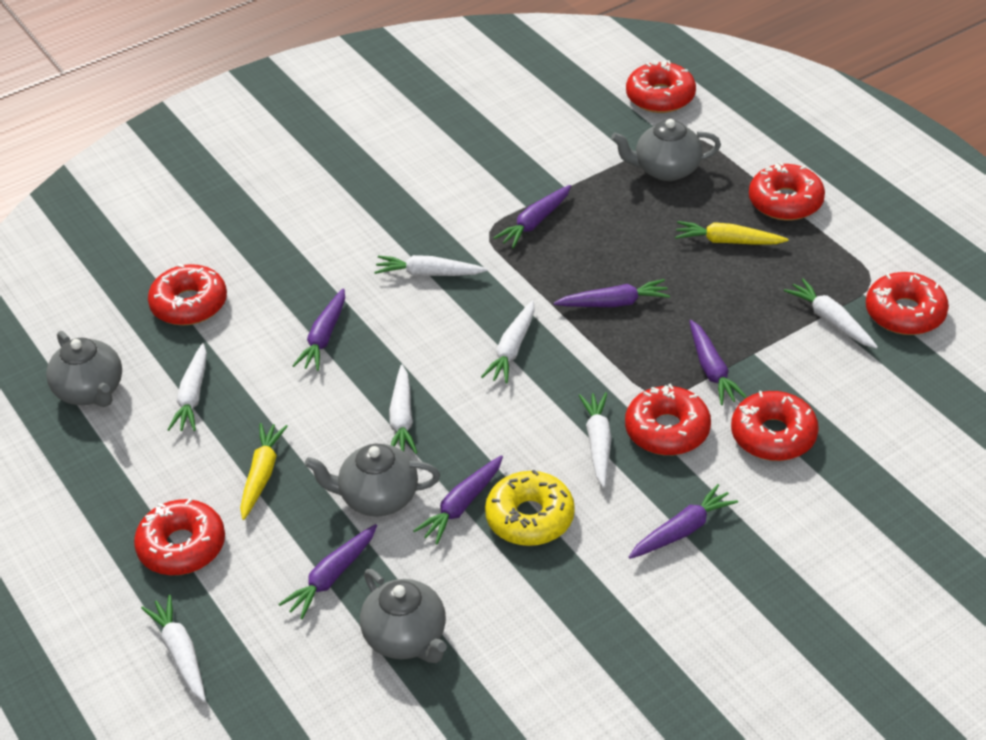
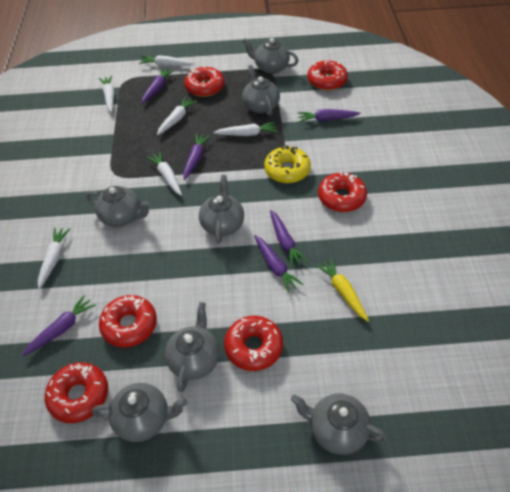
grey teapot: 4 -> 7
purple carrot: 7 -> 6
red donut: 7 -> 6
white carrot: 7 -> 6
yellow carrot: 2 -> 1

